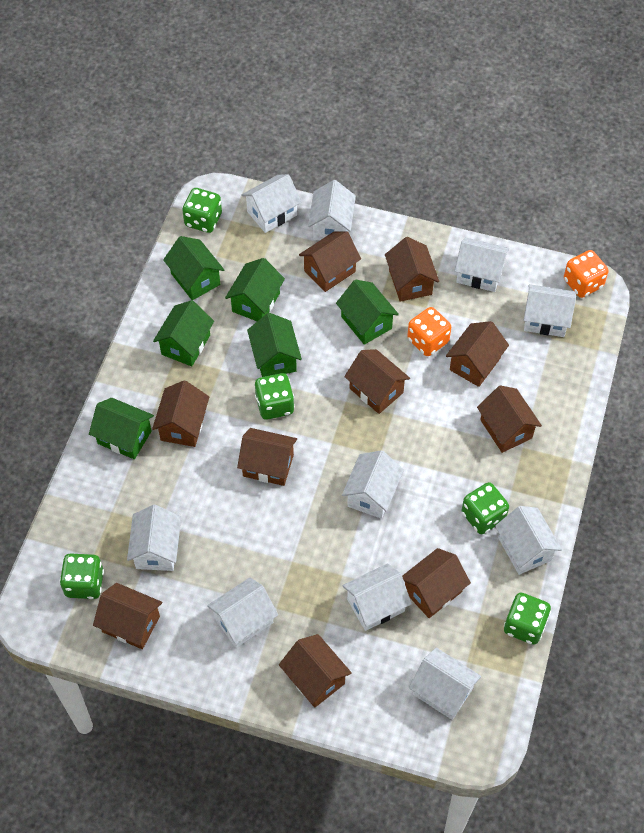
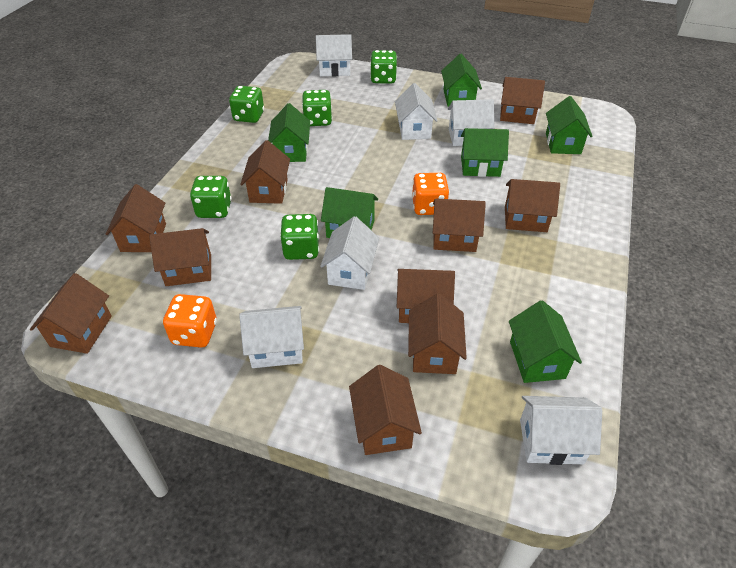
white house: 10 -> 6

